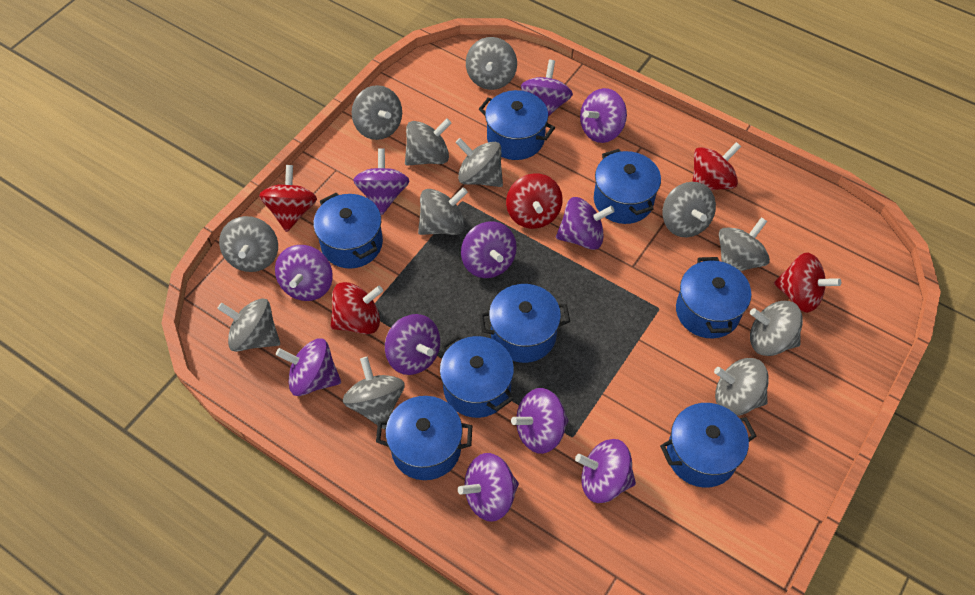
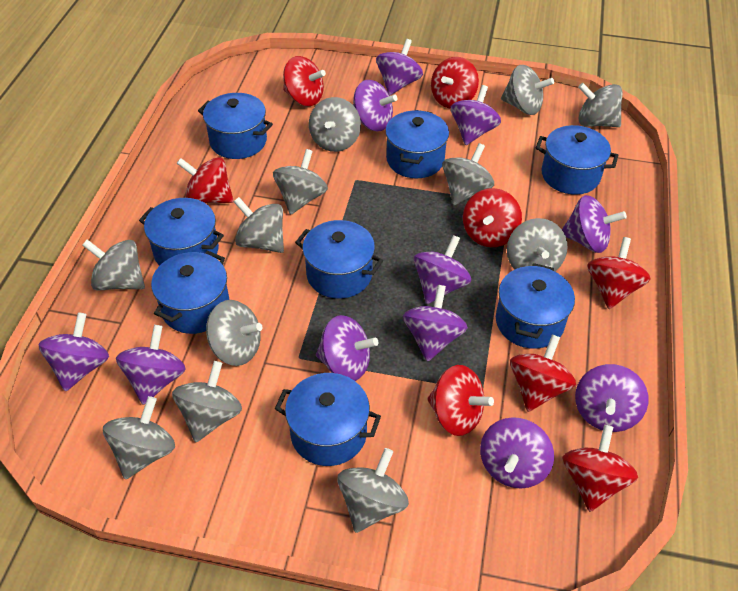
red spinning top: 5 -> 8

